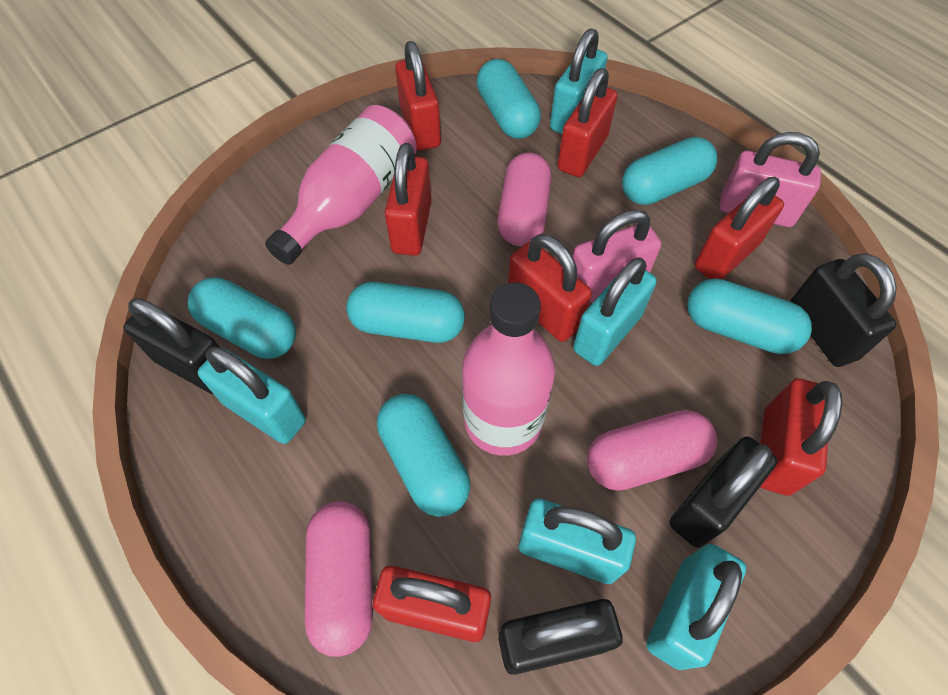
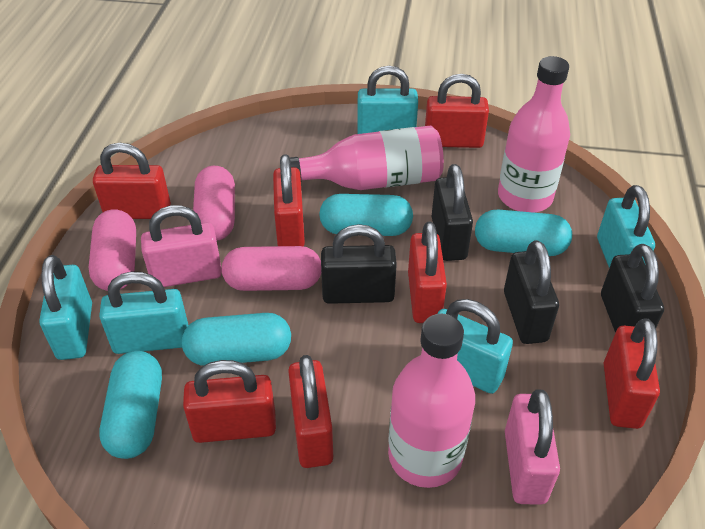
pink bottle: 2 -> 3
turquoise capsule: 6 -> 4

